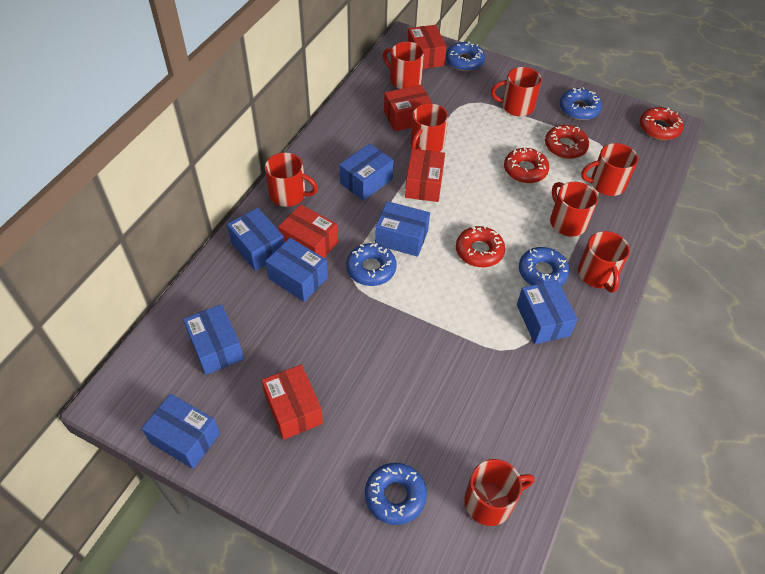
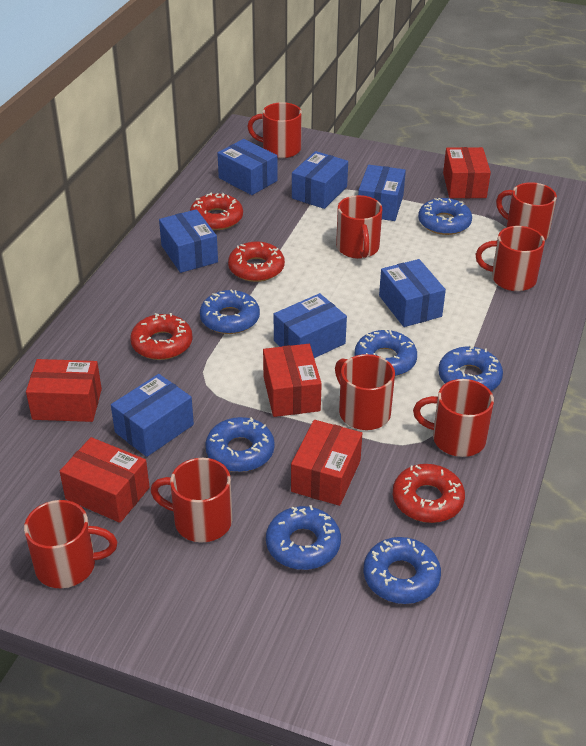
blue donut: 5 -> 7

